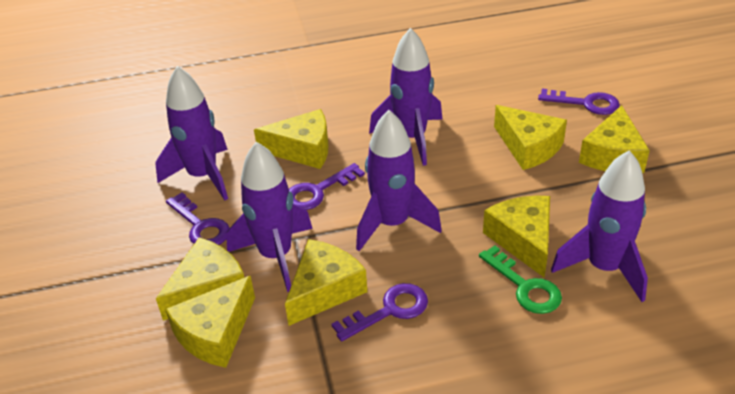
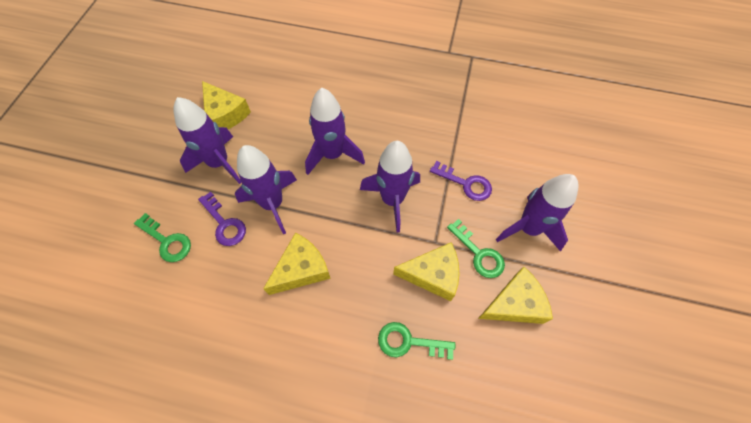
green key: 1 -> 3
purple key: 4 -> 2
yellow cheese: 7 -> 4

